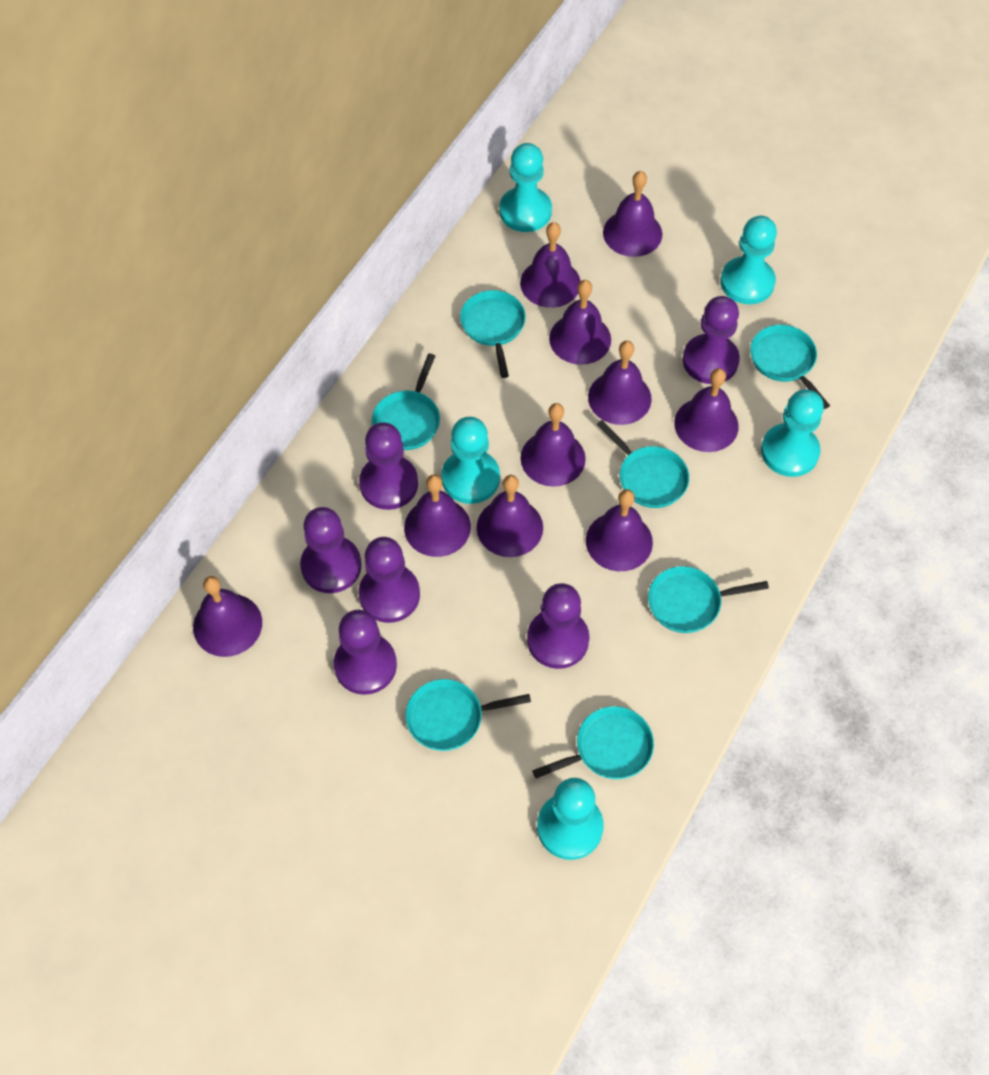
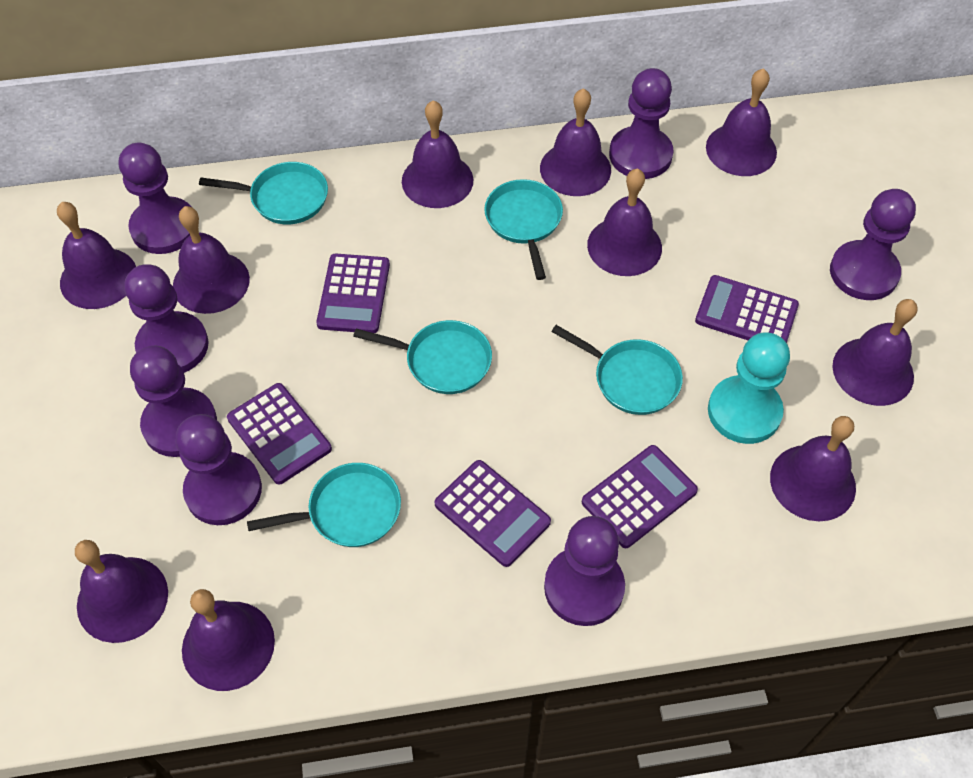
purple calculator: 0 -> 5
purple pawn: 6 -> 7
turquoise pan: 7 -> 5
turquoise pawn: 5 -> 1

